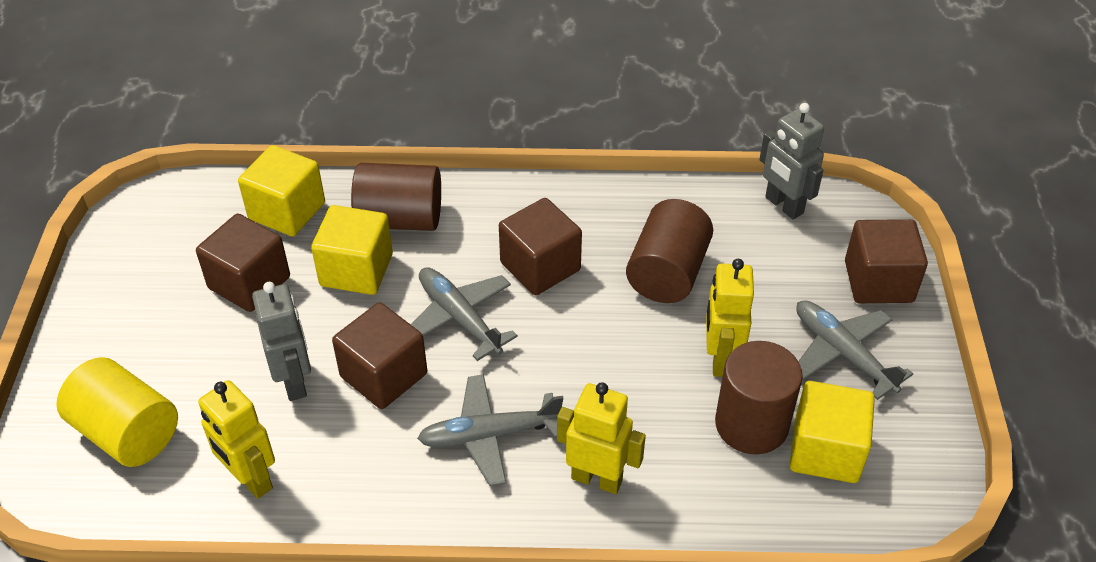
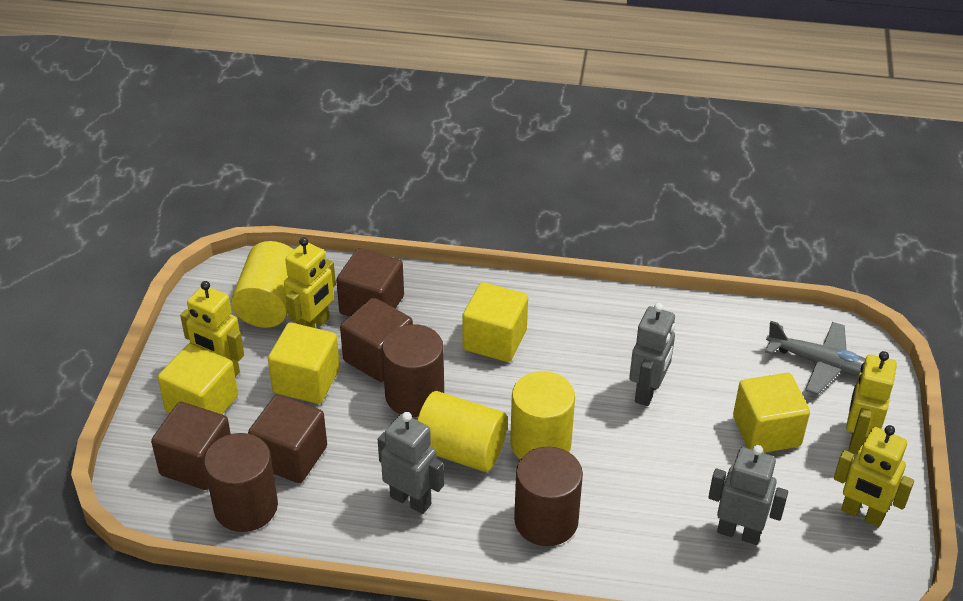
grey plane: 3 -> 1
grey robot: 2 -> 3
yellow cube: 3 -> 4
yellow cylinder: 1 -> 3
yellow robot: 3 -> 4

